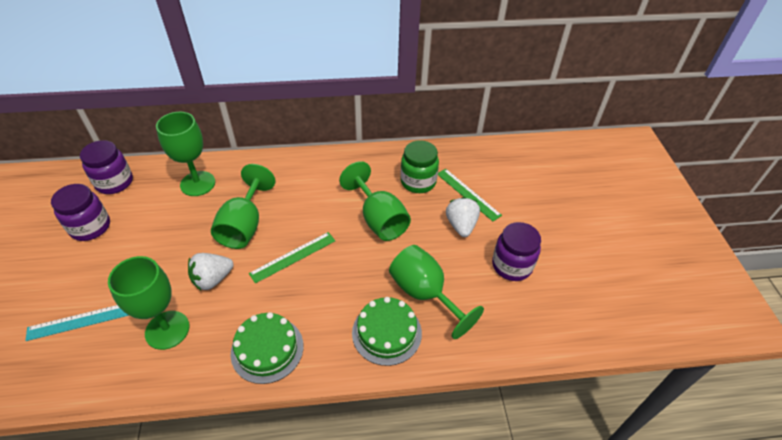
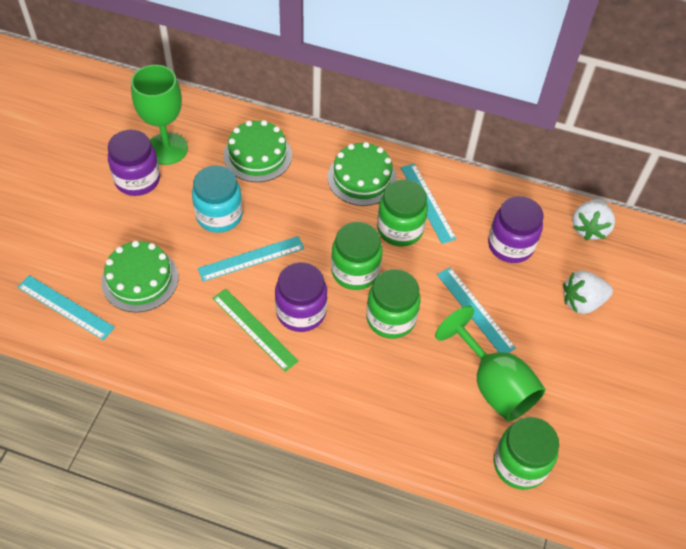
green cake: 2 -> 3
green goblet: 5 -> 2
green jar: 1 -> 4
green ruler: 2 -> 1
turquoise jar: 0 -> 1
turquoise ruler: 1 -> 4

